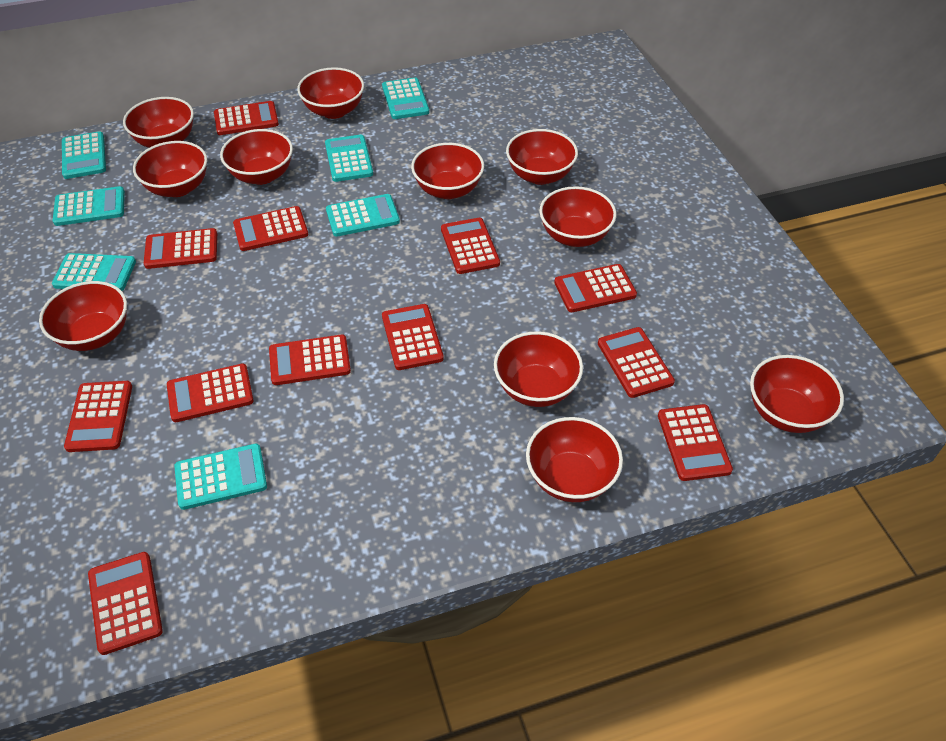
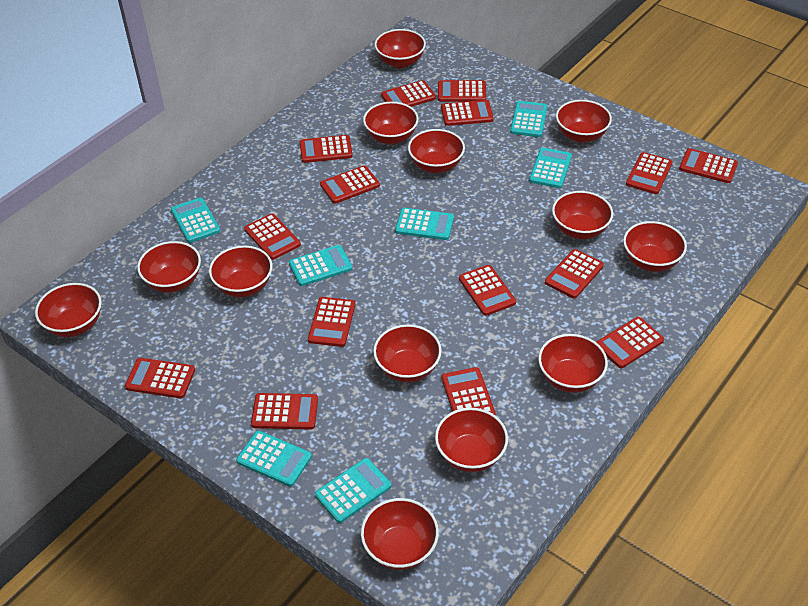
red bowl: 11 -> 13
red calculator: 12 -> 15

